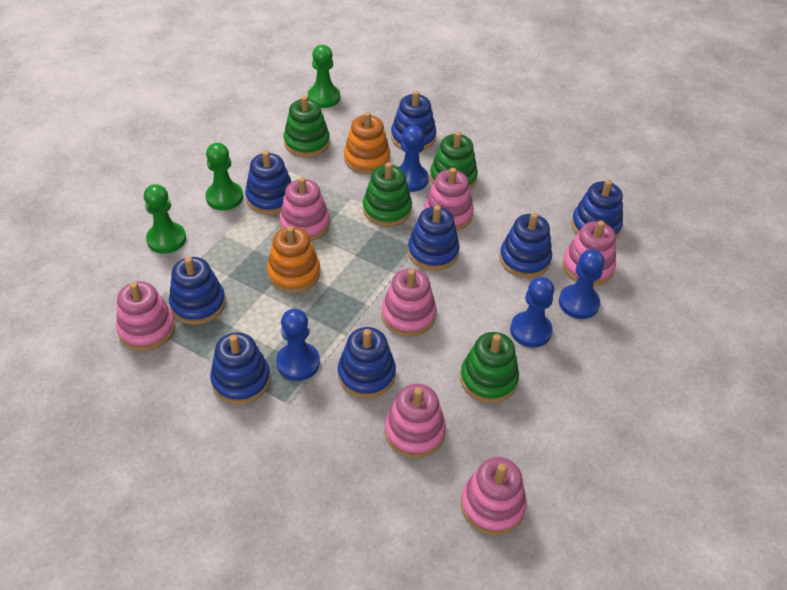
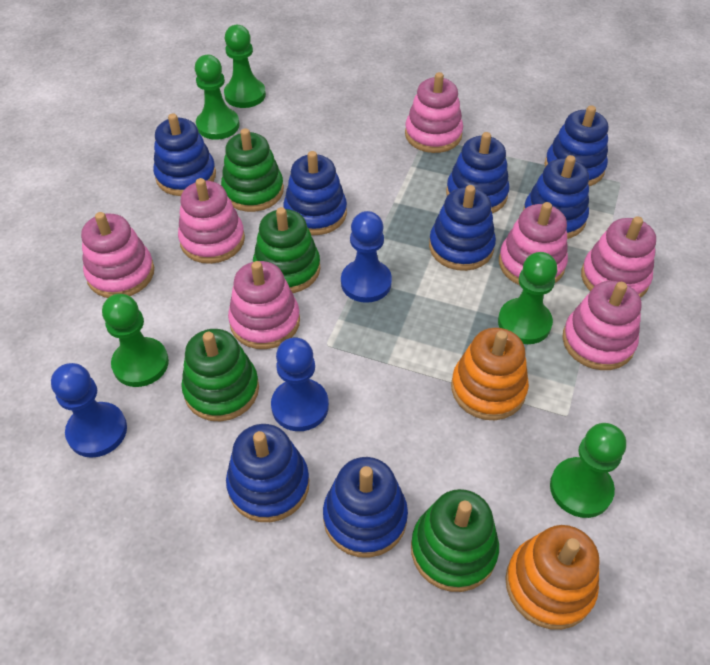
blue pawn: 4 -> 3
green pawn: 3 -> 5

